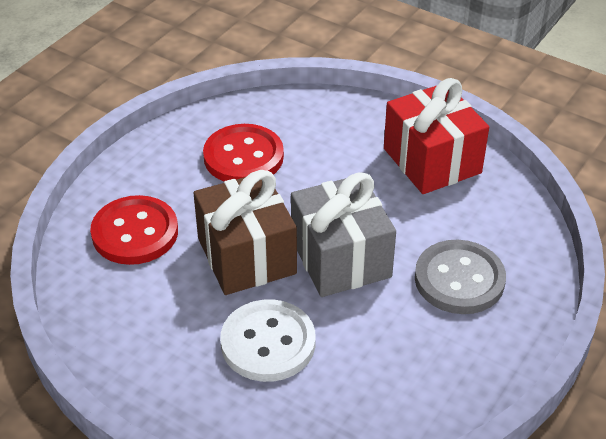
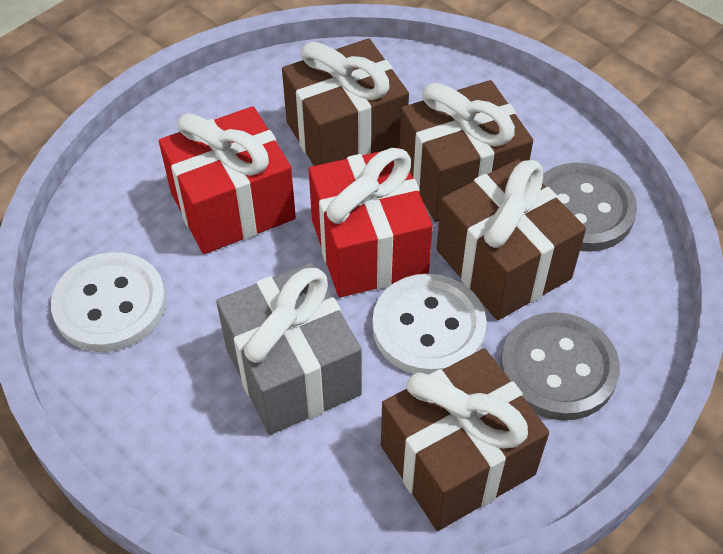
brown gift: 1 -> 4
grey button: 1 -> 2
red button: 2 -> 0
red gift: 1 -> 2
white button: 1 -> 2

